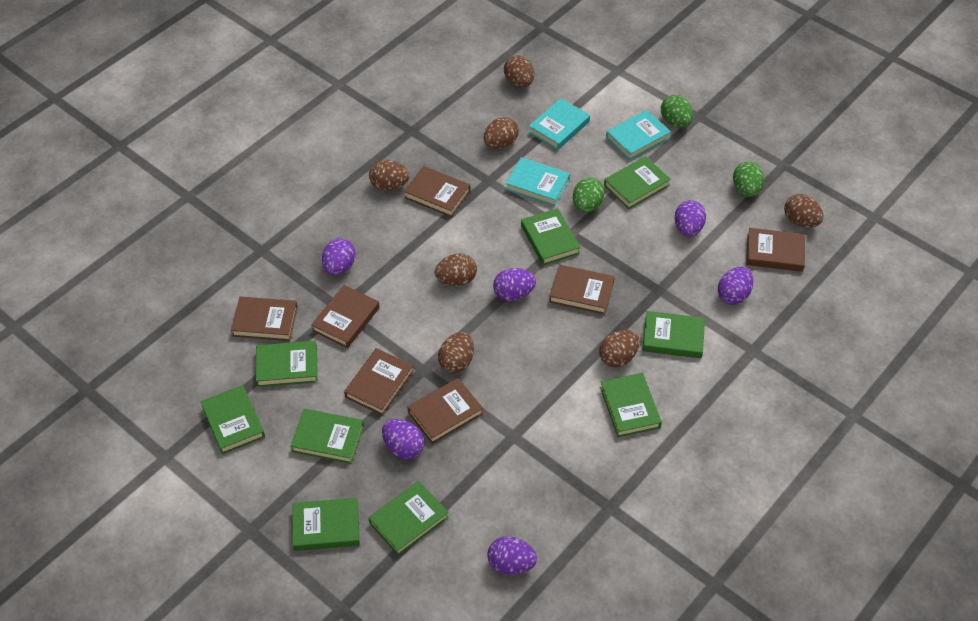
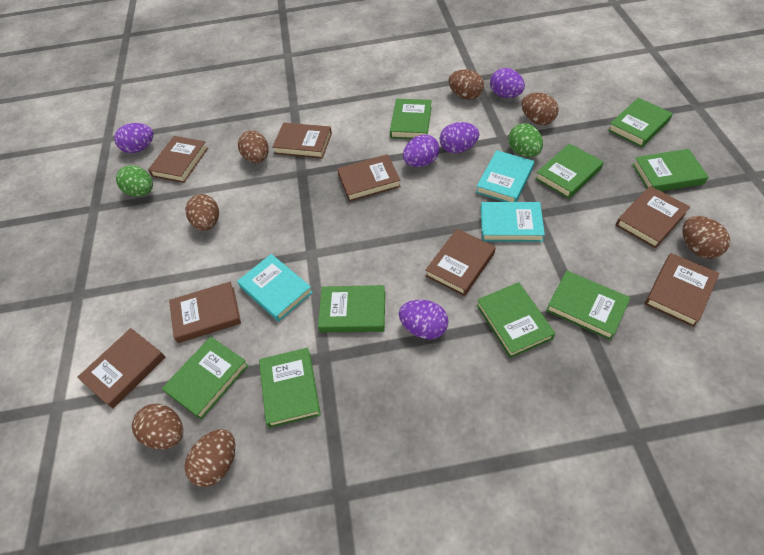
brown book: 7 -> 8
green egg: 3 -> 2
purple egg: 6 -> 5

